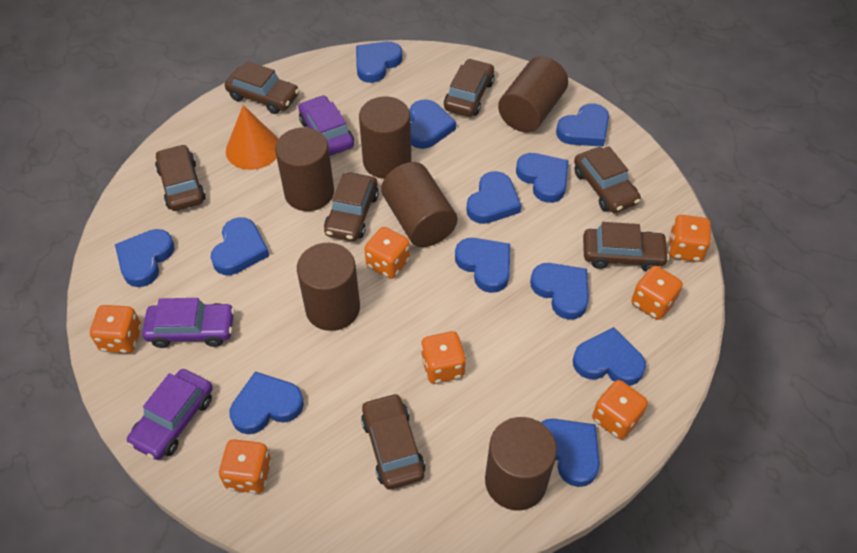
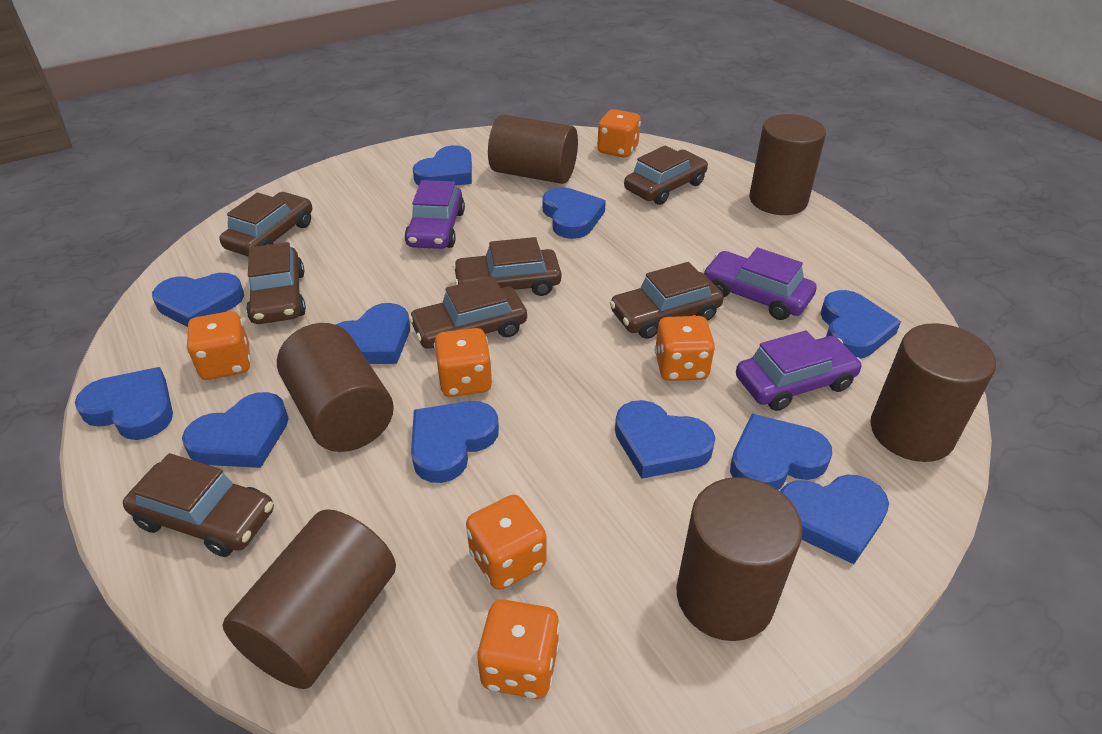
blue heart: 12 -> 11
orange cone: 1 -> 0
orange dice: 7 -> 6

